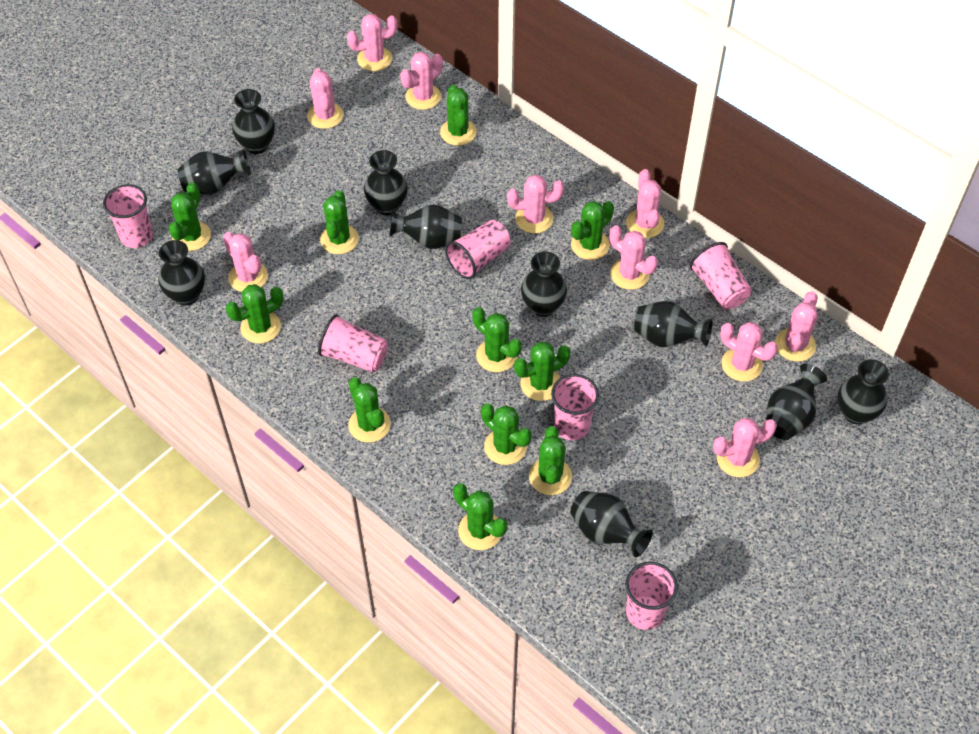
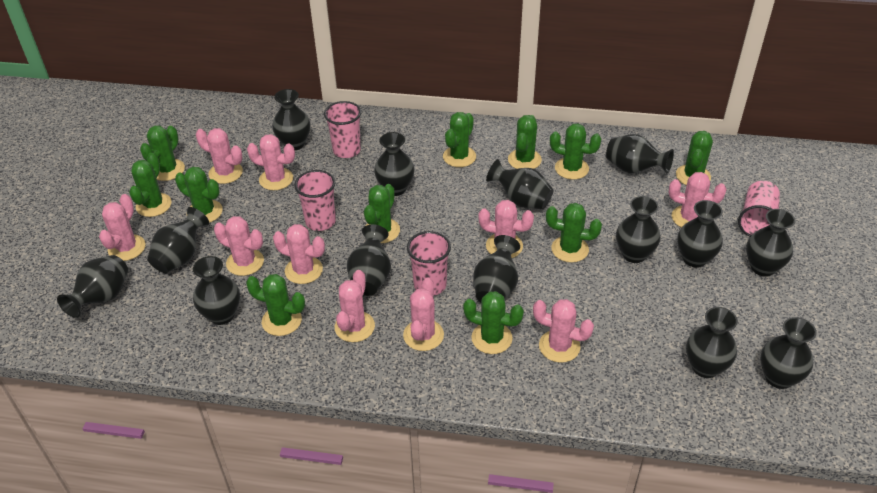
black vase: 10 -> 14
pink cup: 6 -> 4

